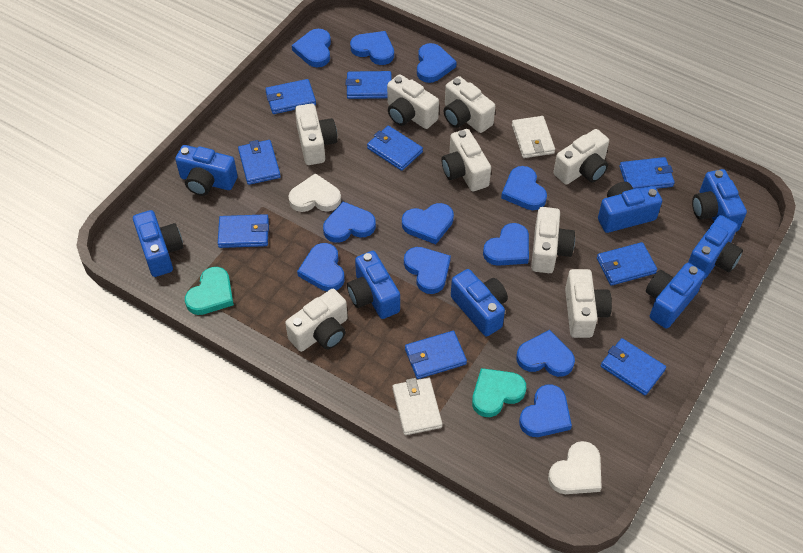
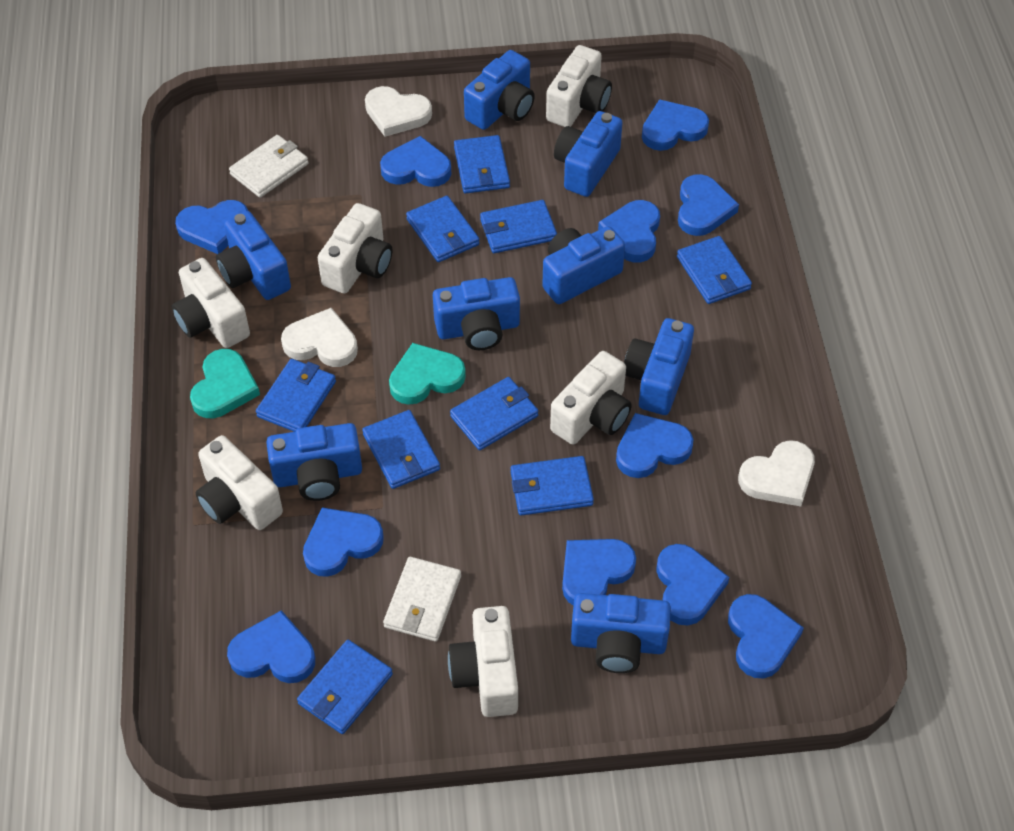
white camera: 8 -> 6
white heart: 2 -> 3

